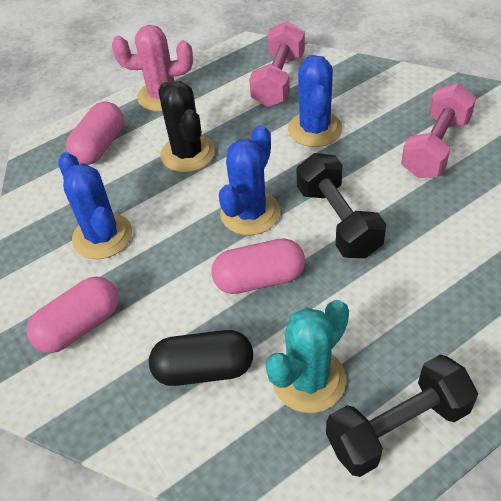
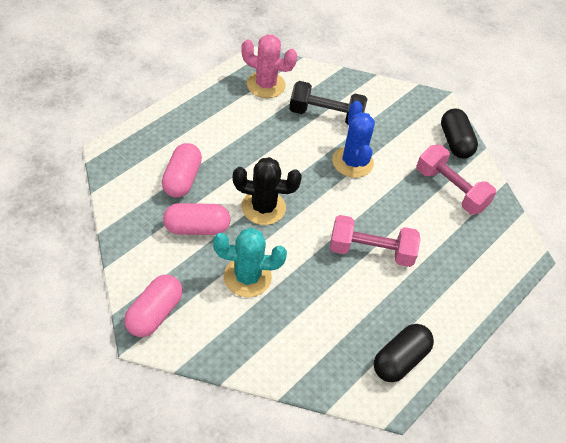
black capsule: 1 -> 2
black dumbbell: 2 -> 1
blue cactus: 3 -> 1

